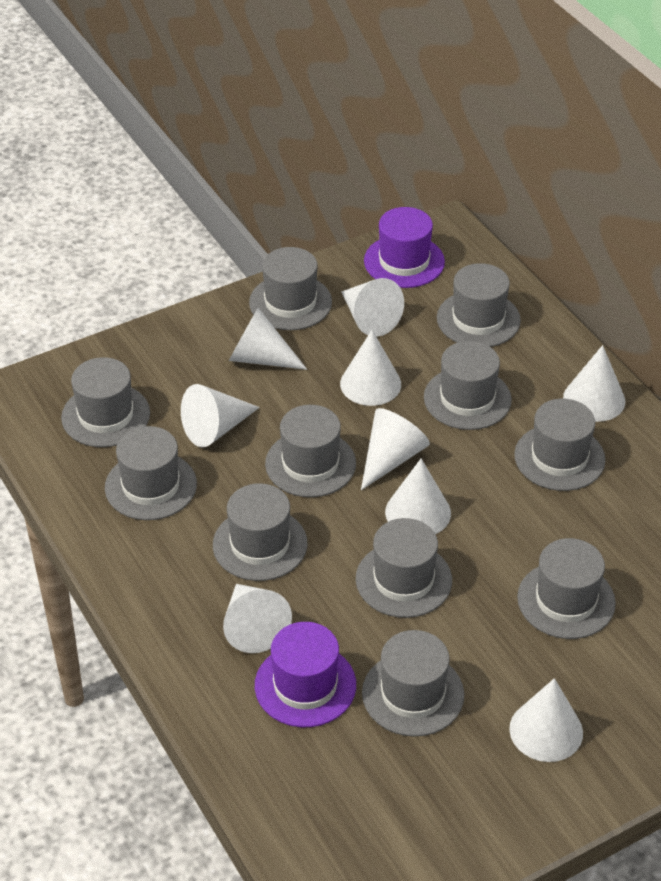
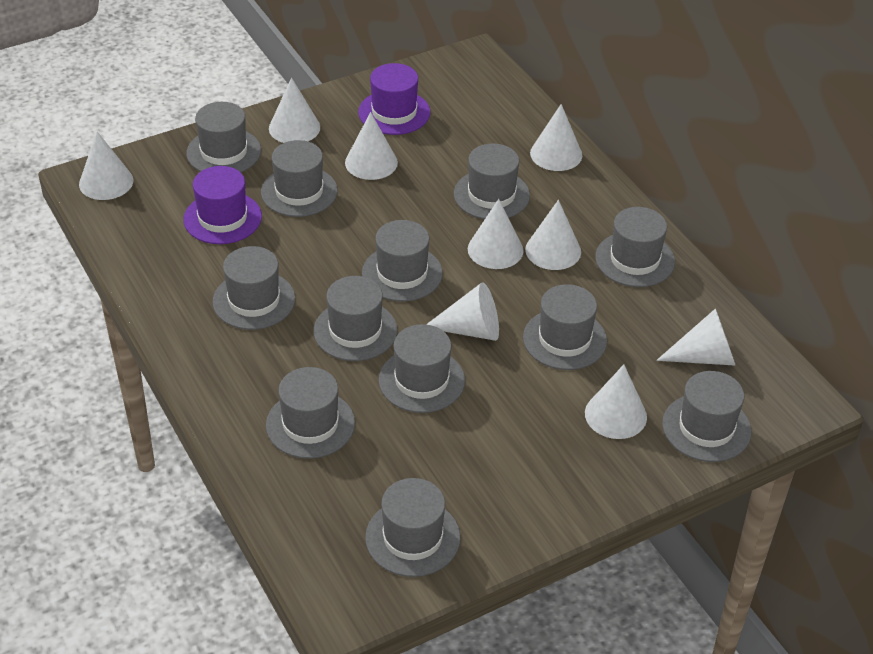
grey hat: 11 -> 12

